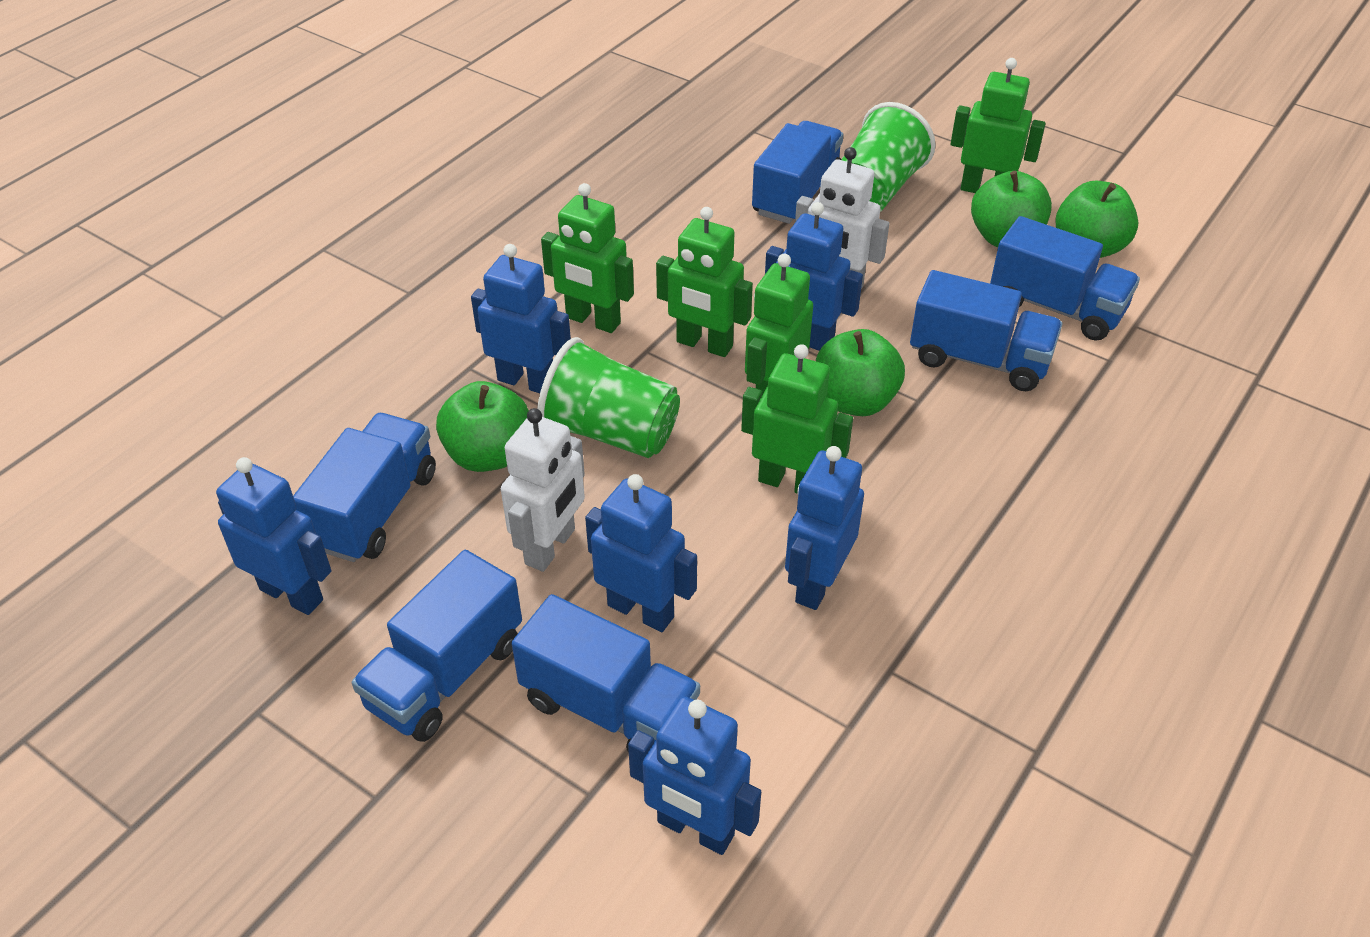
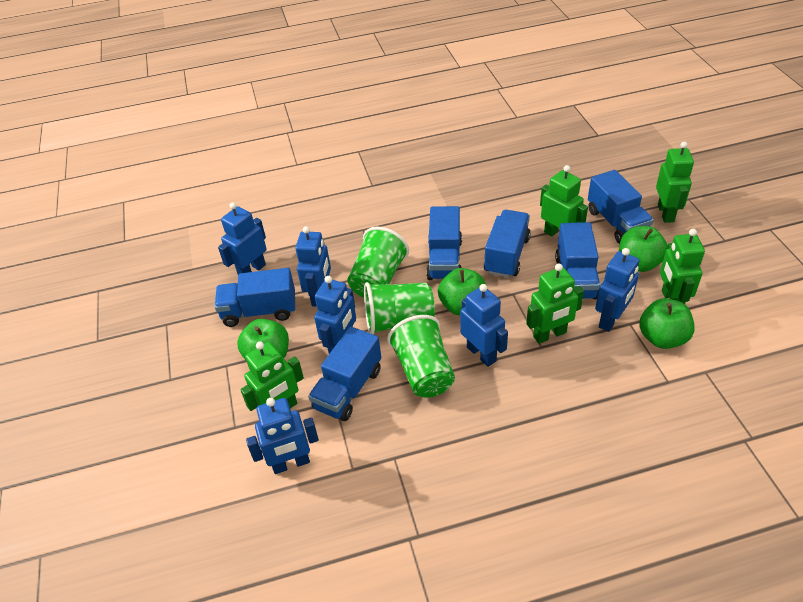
green cup: 2 -> 3
white robot: 2 -> 0

